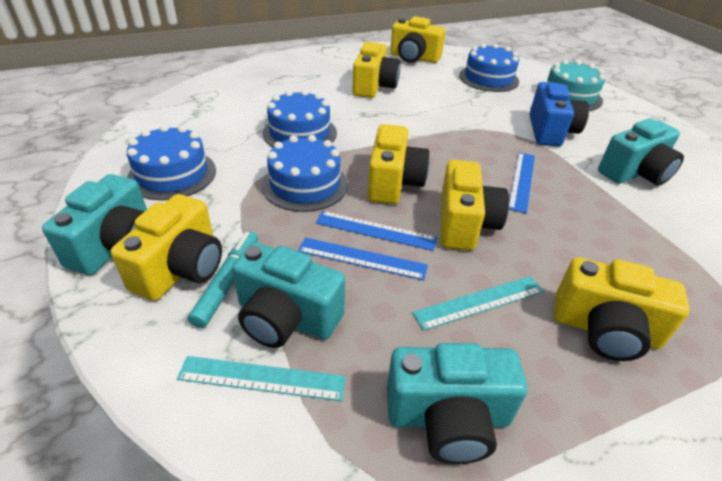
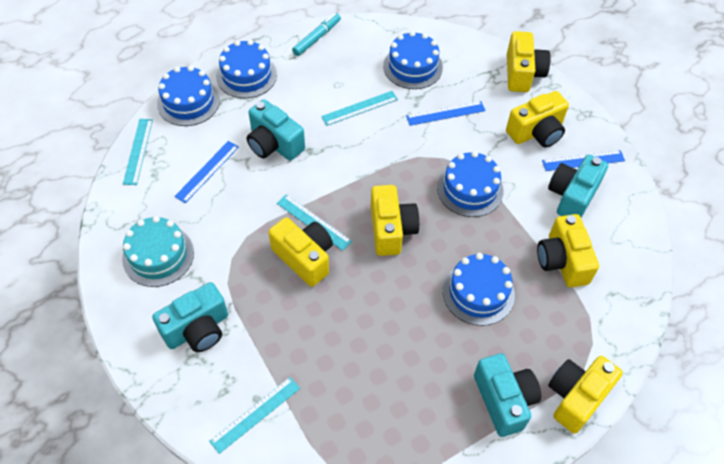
blue cake: 4 -> 5
blue camera: 1 -> 0
turquoise ruler: 2 -> 4

